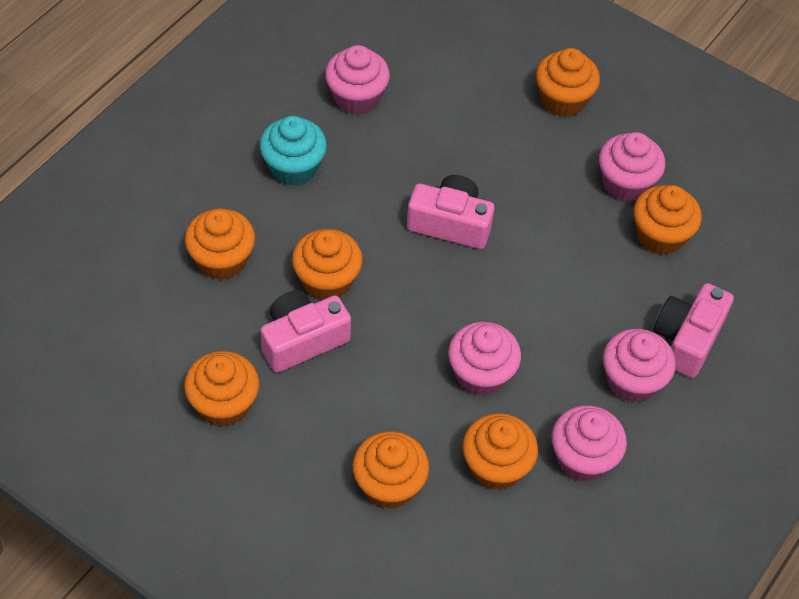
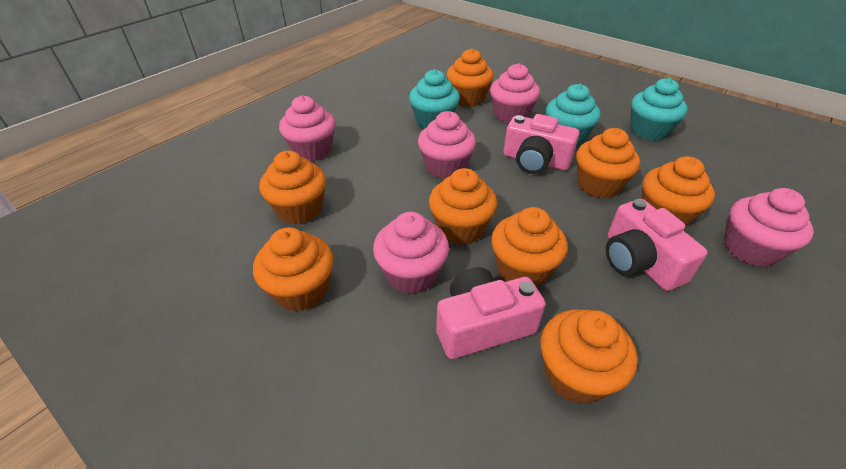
orange cupcake: 7 -> 8
turquoise cupcake: 1 -> 3

